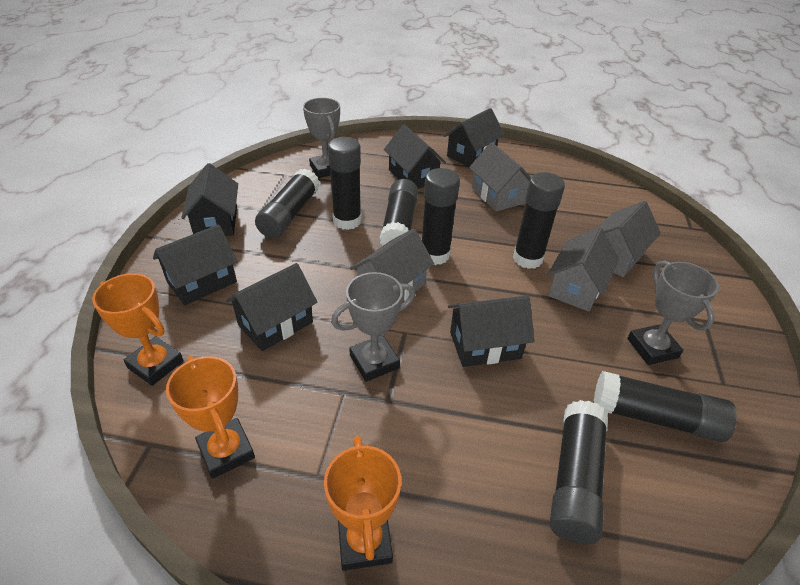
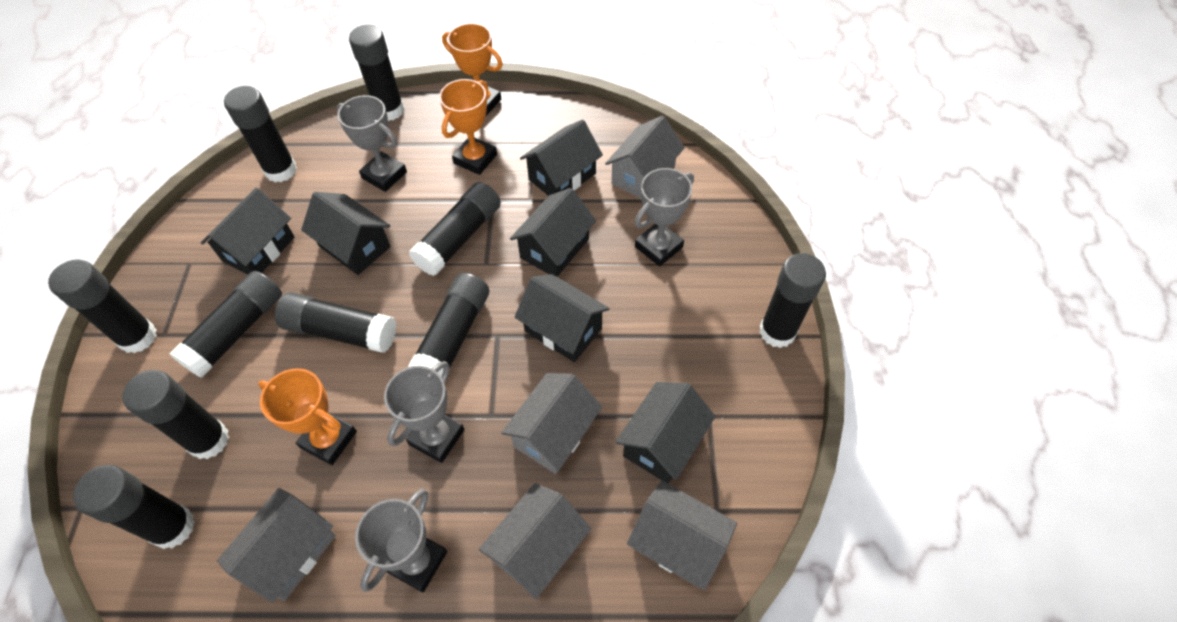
black glue stick: 7 -> 10
grey house: 4 -> 5
grey trophy: 3 -> 4

